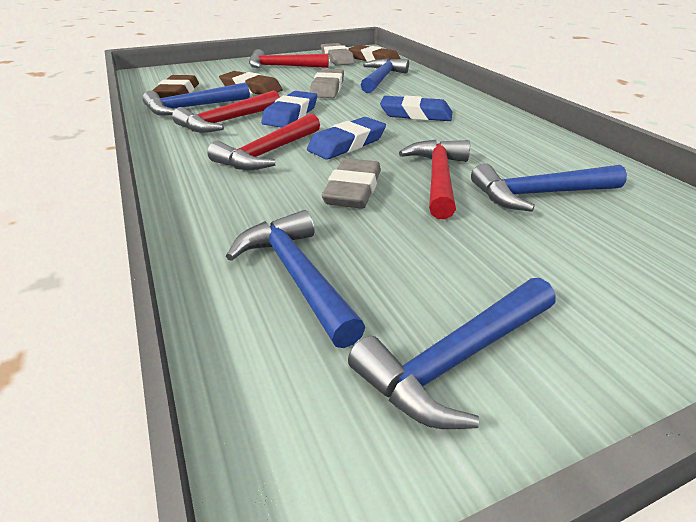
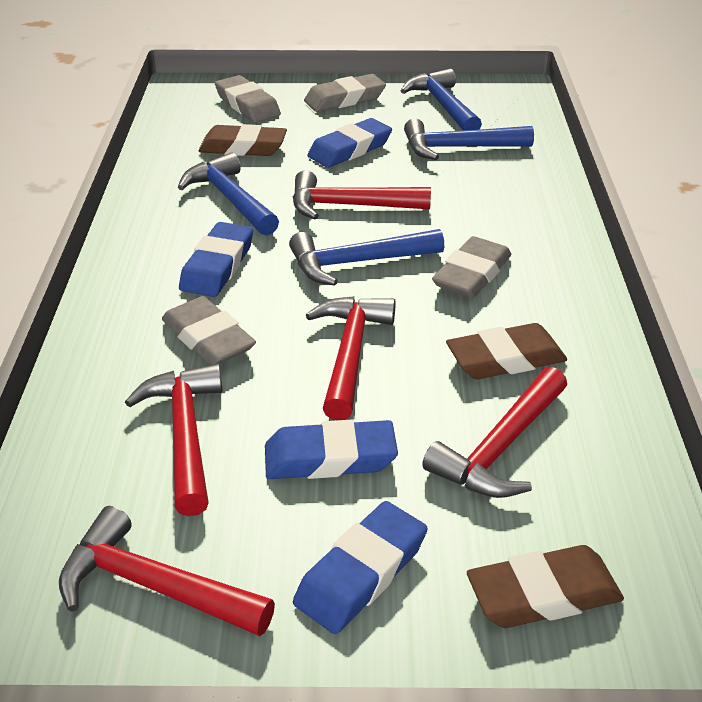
blue eraser: 3 -> 4
blue hammer: 5 -> 4
grey eraser: 3 -> 4
red hammer: 4 -> 5

